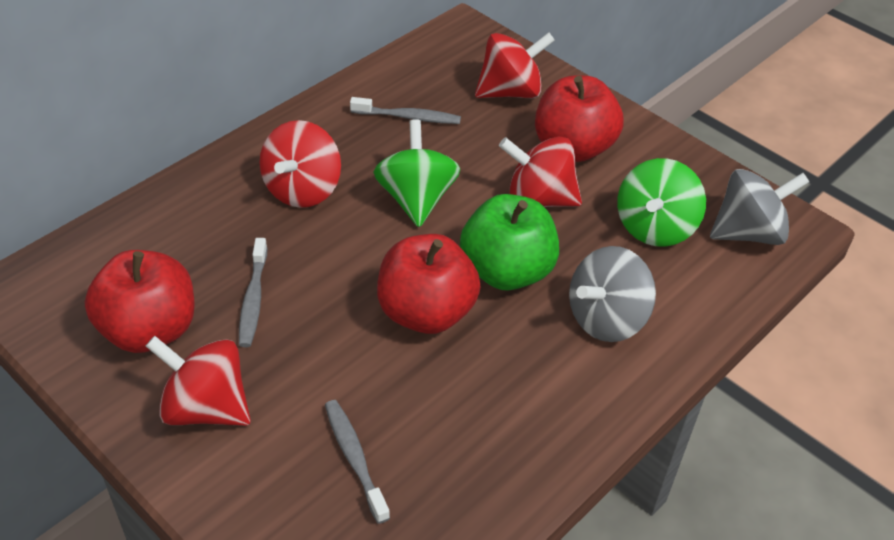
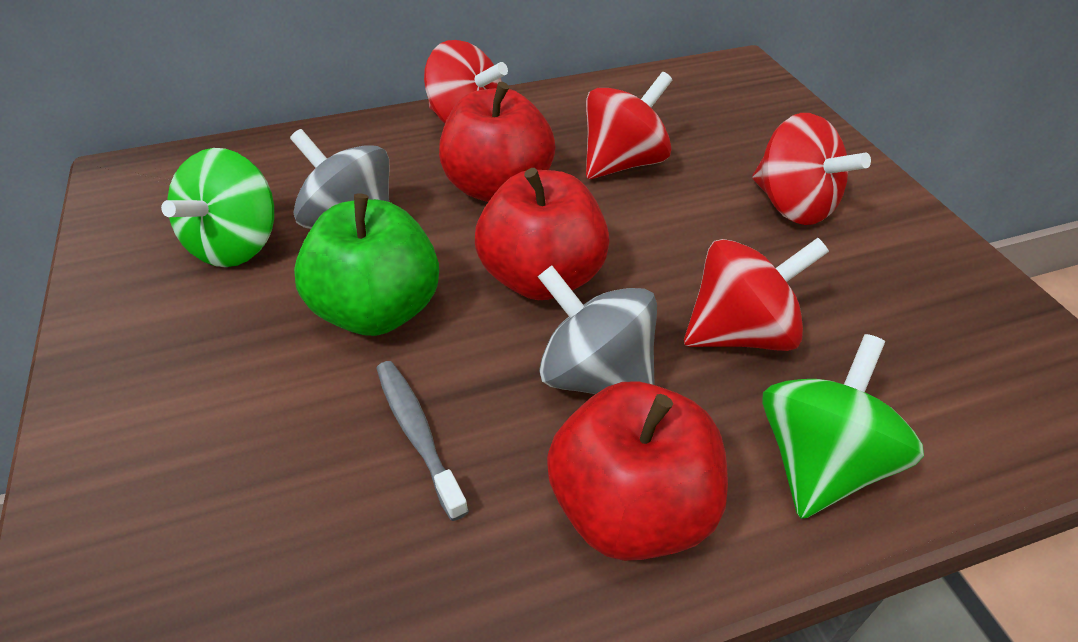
grey toothbrush: 3 -> 1

